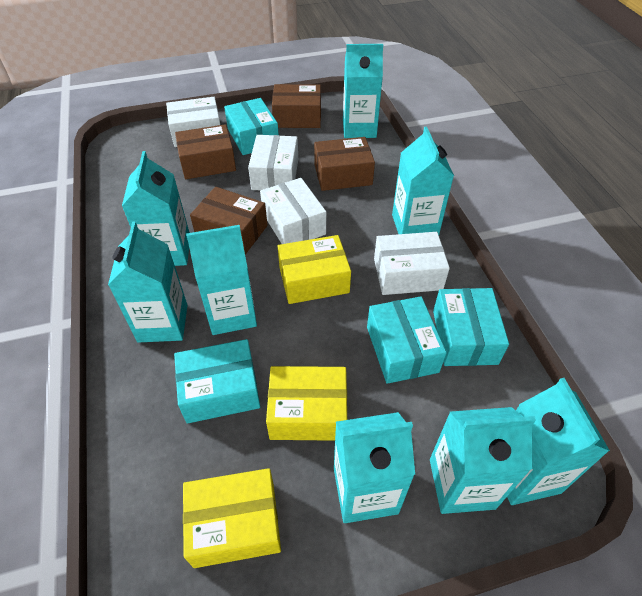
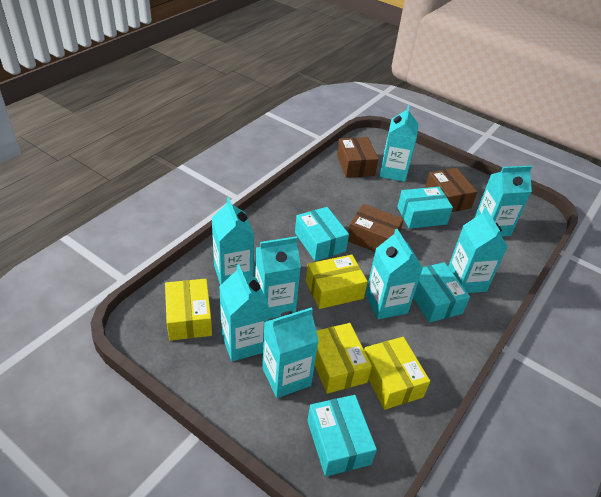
brown box: 4 -> 3
white box: 4 -> 0
yellow box: 3 -> 4

